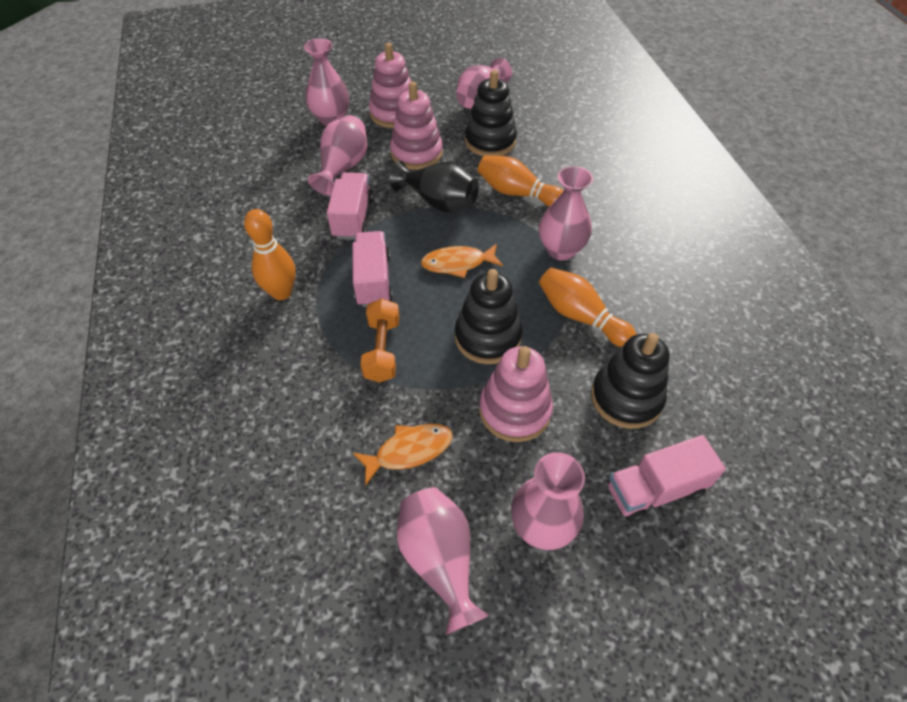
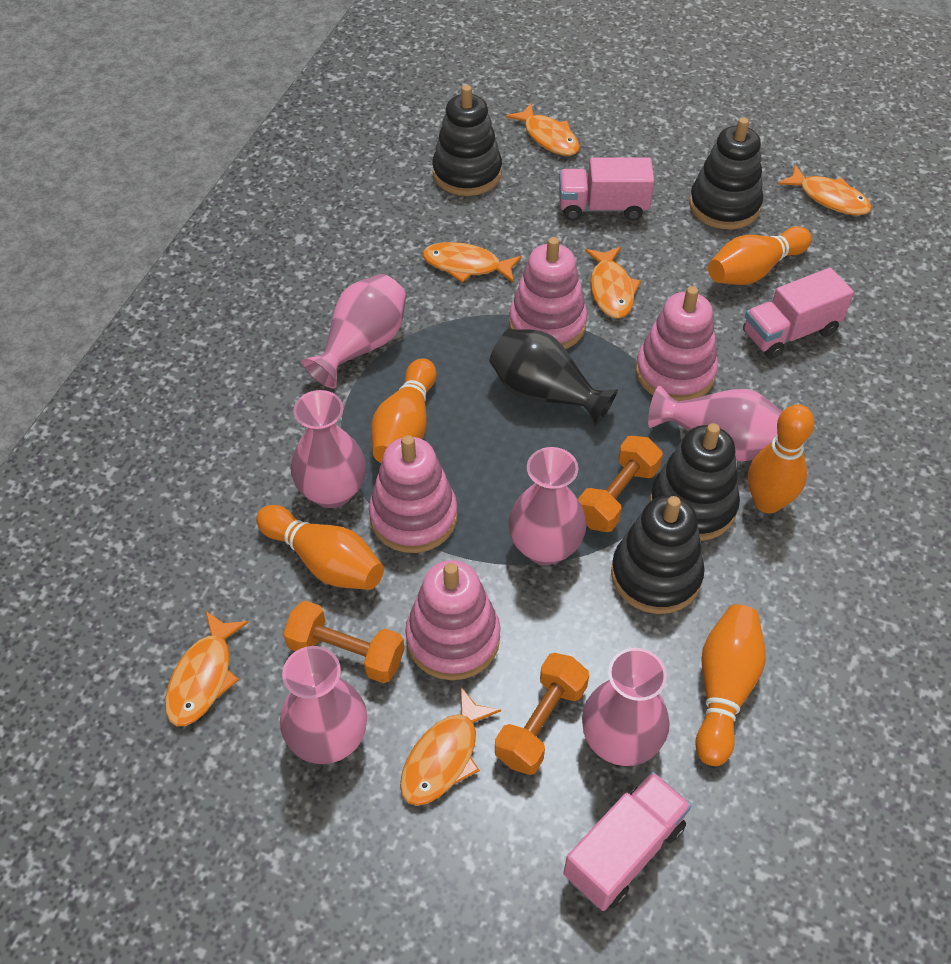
black stacking toy: 3 -> 4
orange bowling pin: 3 -> 5
orange dumbbell: 1 -> 3
orange fish: 2 -> 6
pink stacking toy: 3 -> 4

